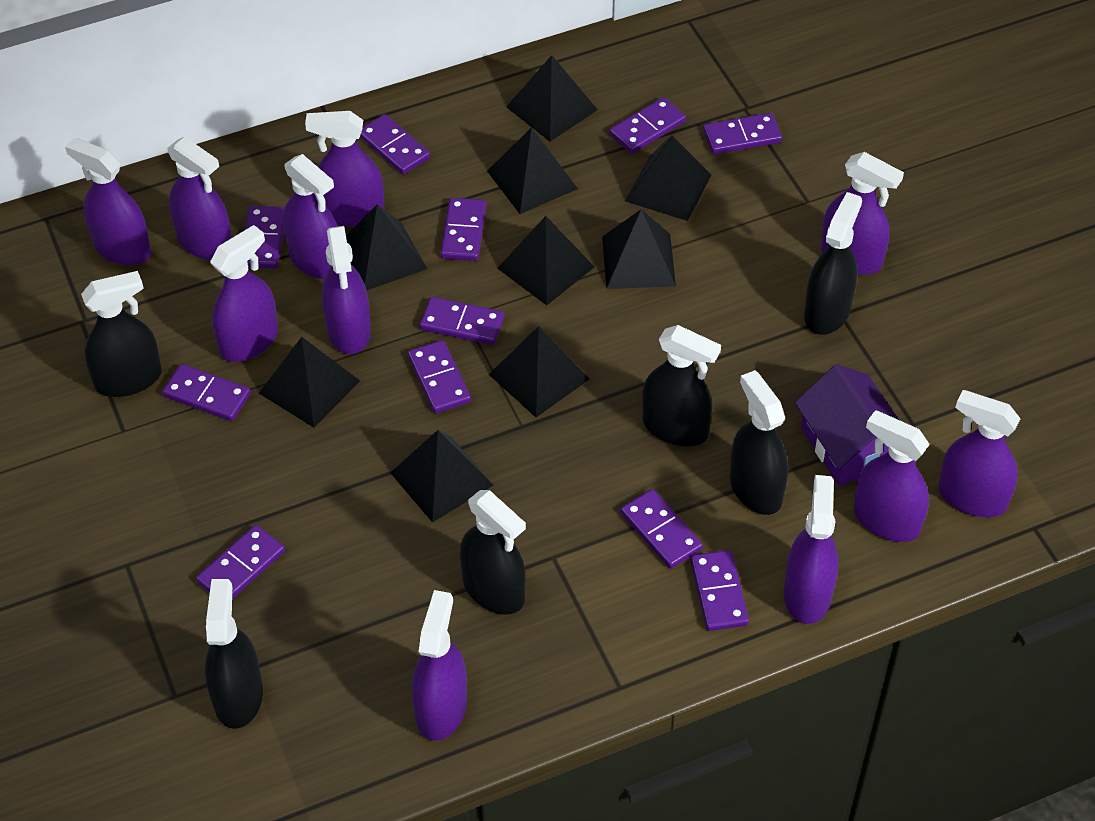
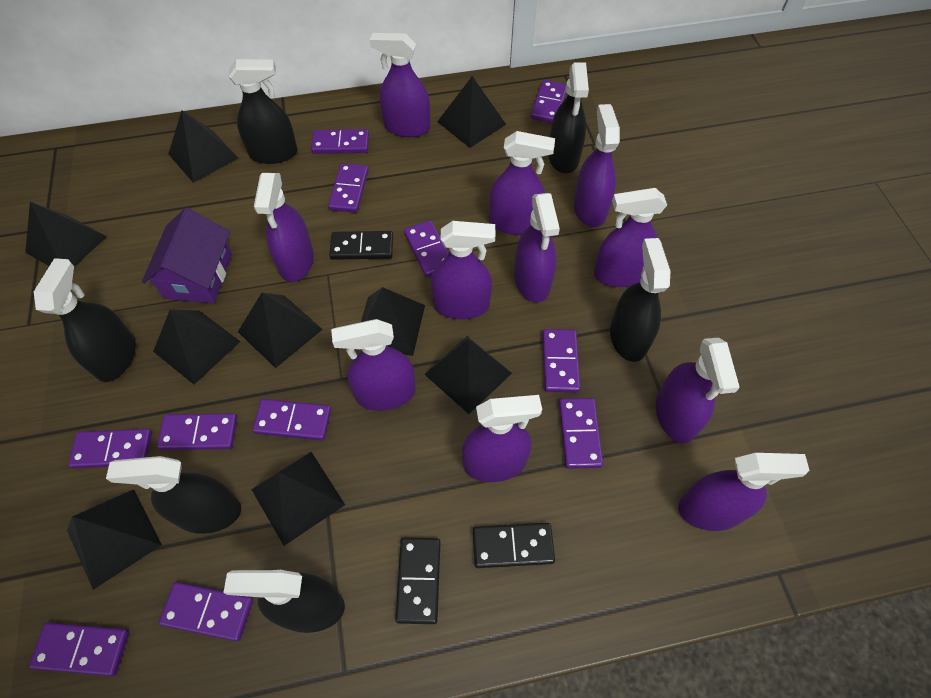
black domino: 0 -> 3

